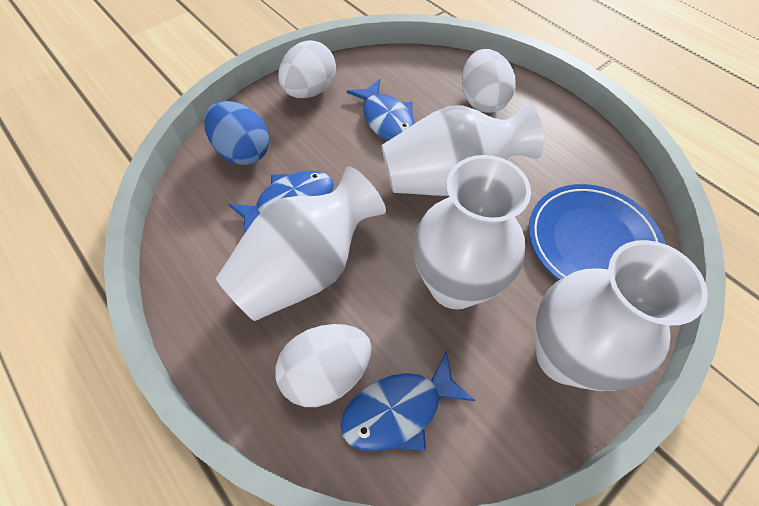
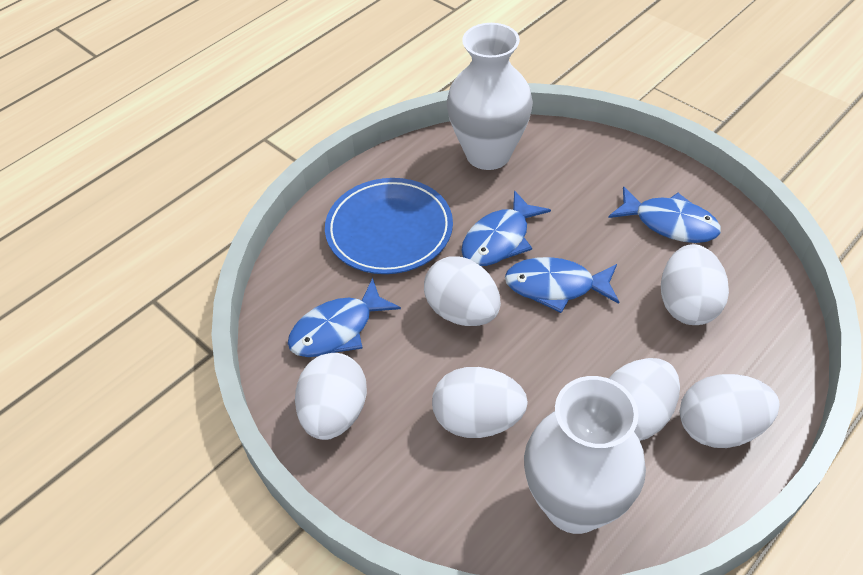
blue egg: 1 -> 0
blue fish: 3 -> 4
white egg: 3 -> 6
white vase: 4 -> 2

